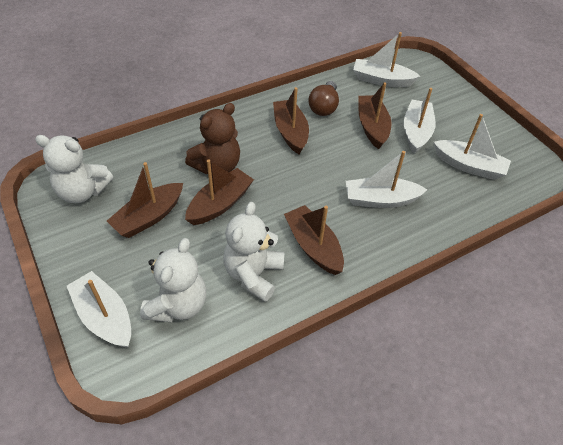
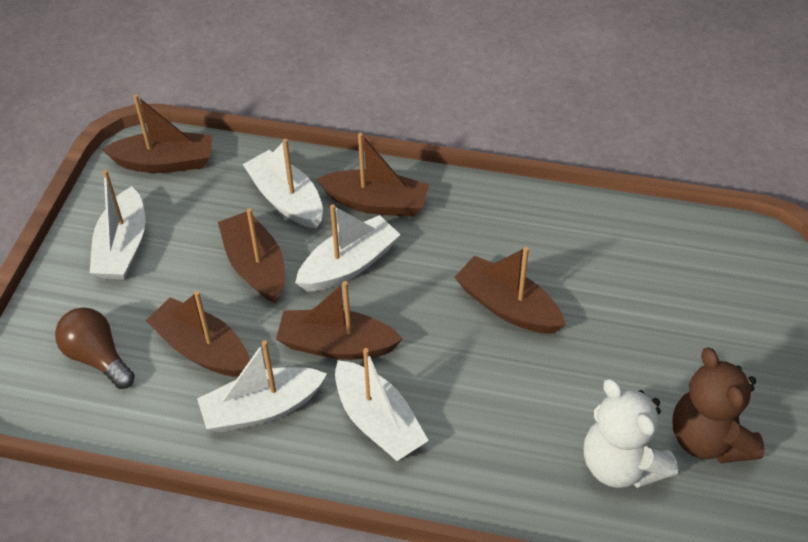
brown boat: 5 -> 6
white teddy bear: 3 -> 1

